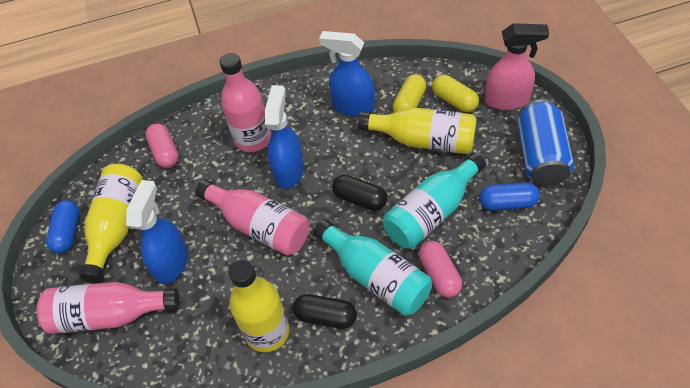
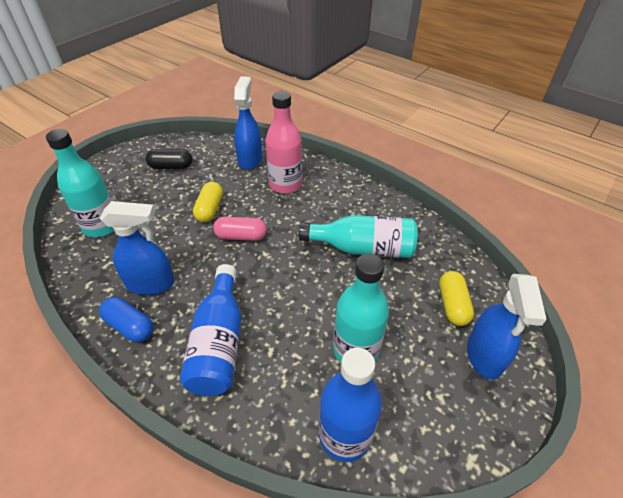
black capsule: 2 -> 1
blue bottle: 0 -> 2
blue can: 1 -> 0
blue capsule: 2 -> 1
pink bottle: 3 -> 1
pink capsule: 2 -> 1
pink spray bottle: 1 -> 0
turquoise bottle: 2 -> 3
yellow bottle: 3 -> 0

